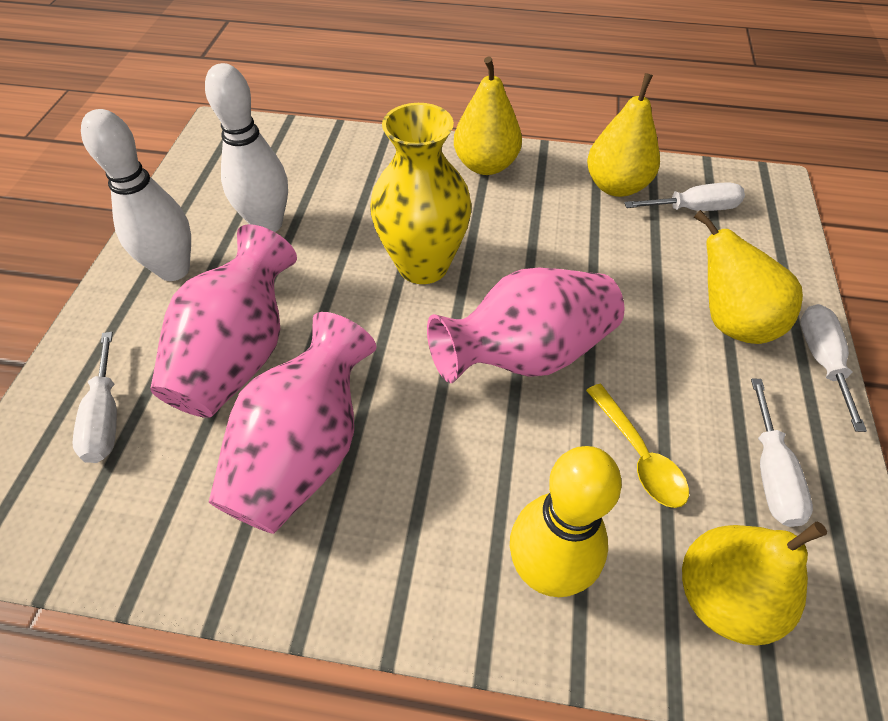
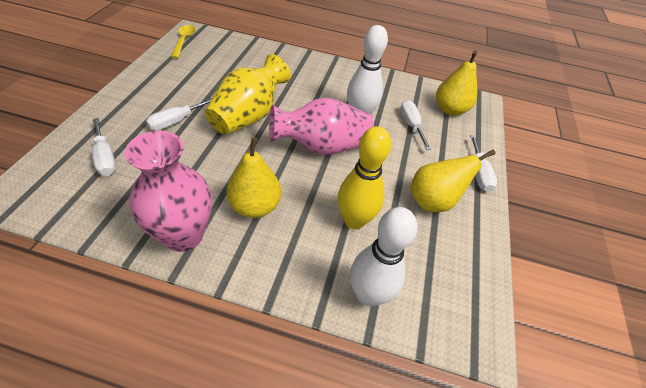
pink vase: 3 -> 2
yellow pear: 4 -> 3

